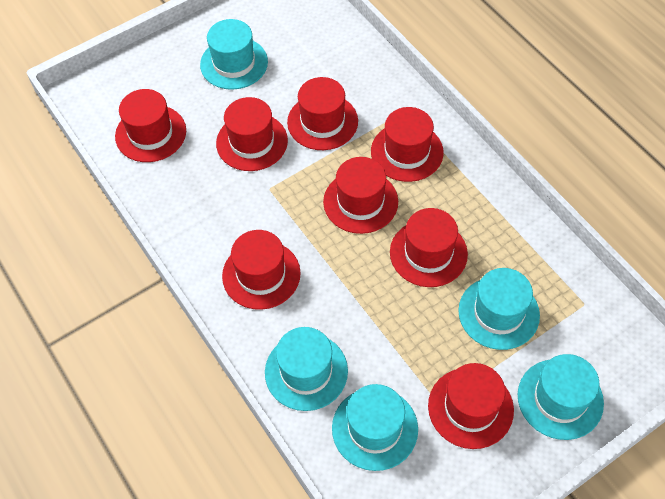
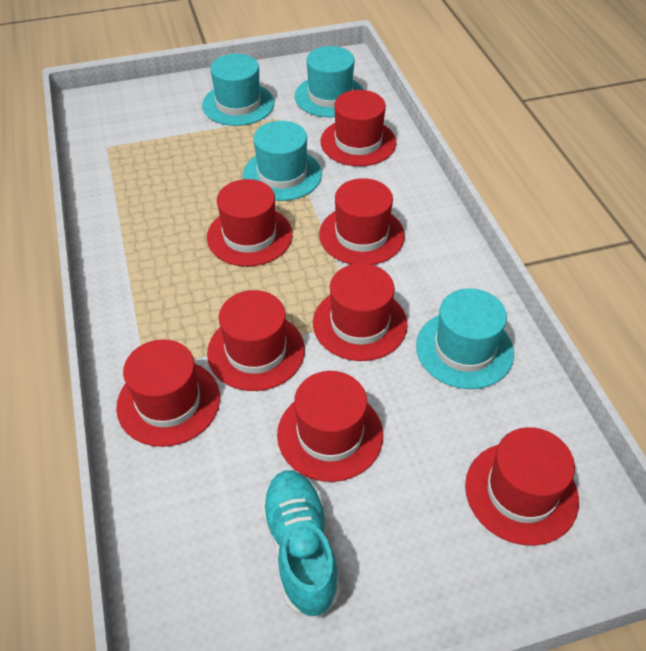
turquoise hat: 5 -> 4
turquoise shoe: 0 -> 1

